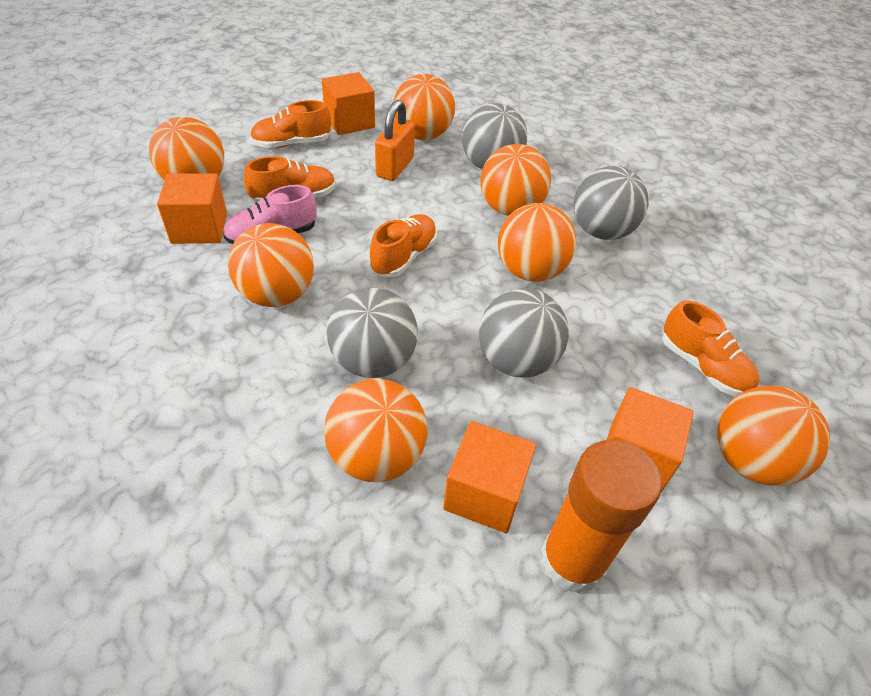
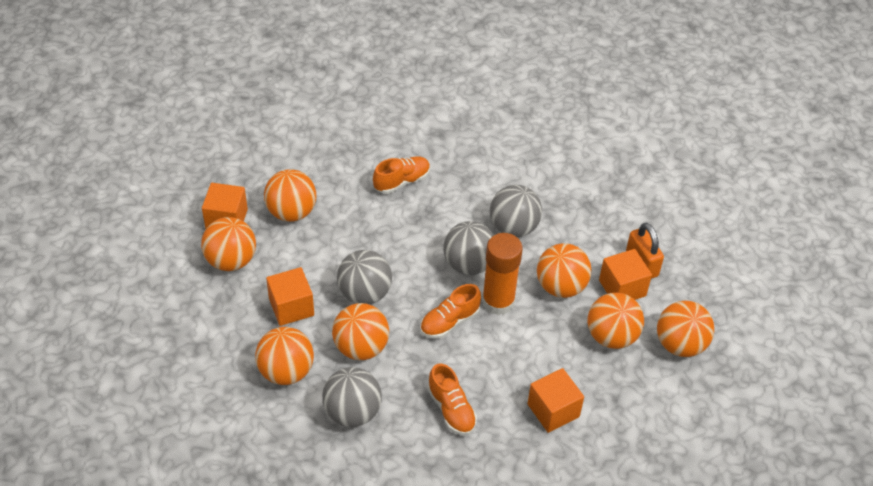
orange shoe: 4 -> 3
pink shoe: 1 -> 0

